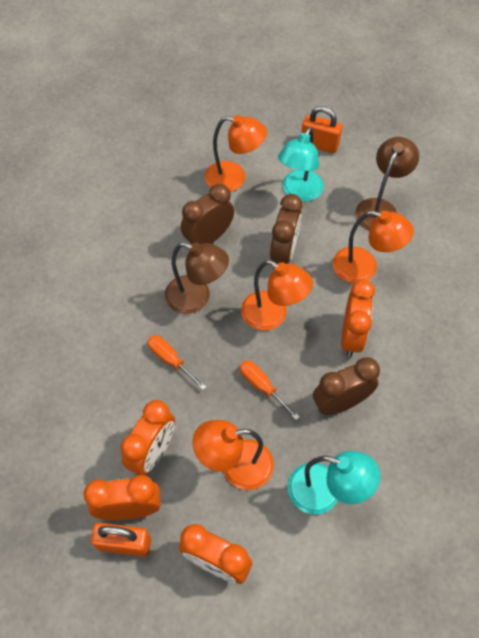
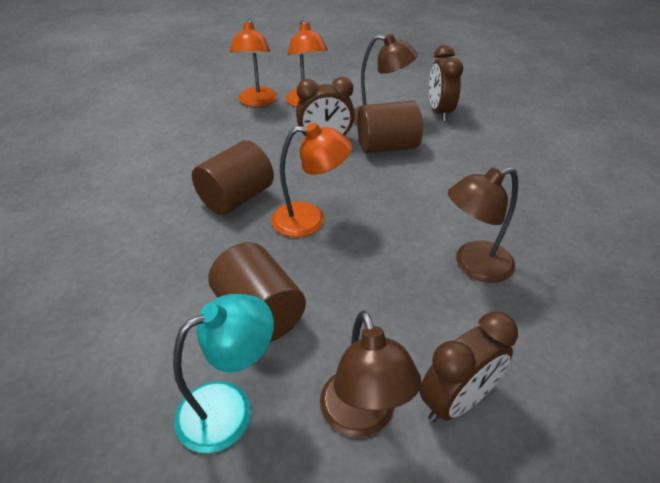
brown cylinder: 0 -> 3
brown lamp: 2 -> 3
orange clock: 4 -> 0
orange lamp: 4 -> 3
orange padlock: 2 -> 0
orange screwdriver: 2 -> 0
turquoise lamp: 2 -> 1

